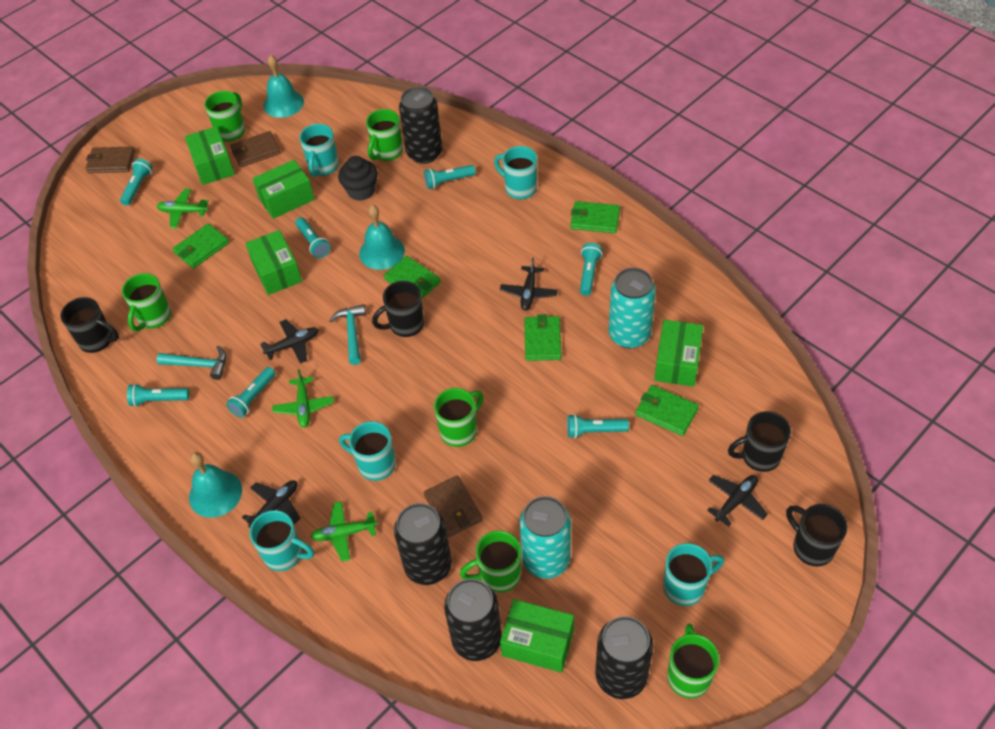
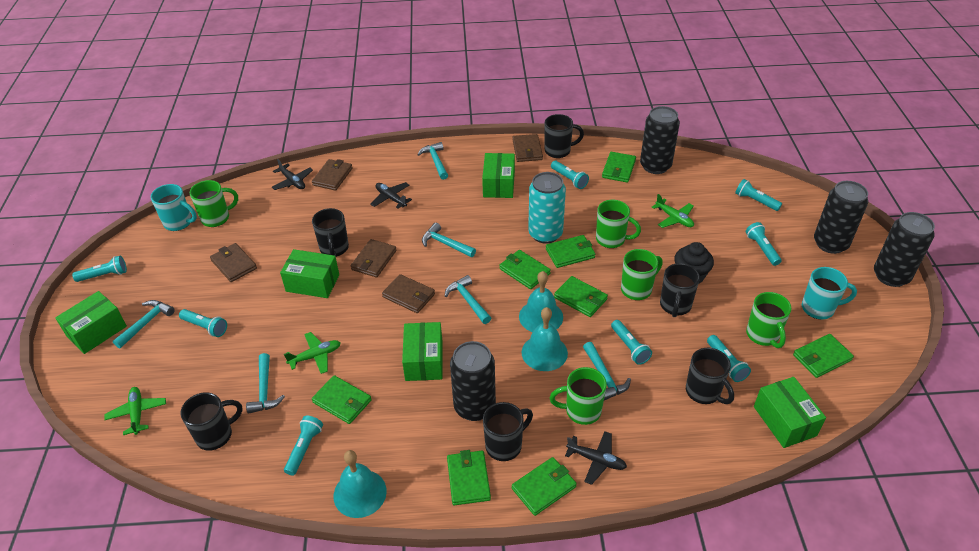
black mug: 4 -> 6
black plane: 4 -> 3
brown wallet: 3 -> 5
green mug: 6 -> 5
green wallet: 5 -> 8
turquoise can: 2 -> 1
turquoise flashlight: 7 -> 8
turquoise hammer: 2 -> 6
turquoise mug: 5 -> 2

